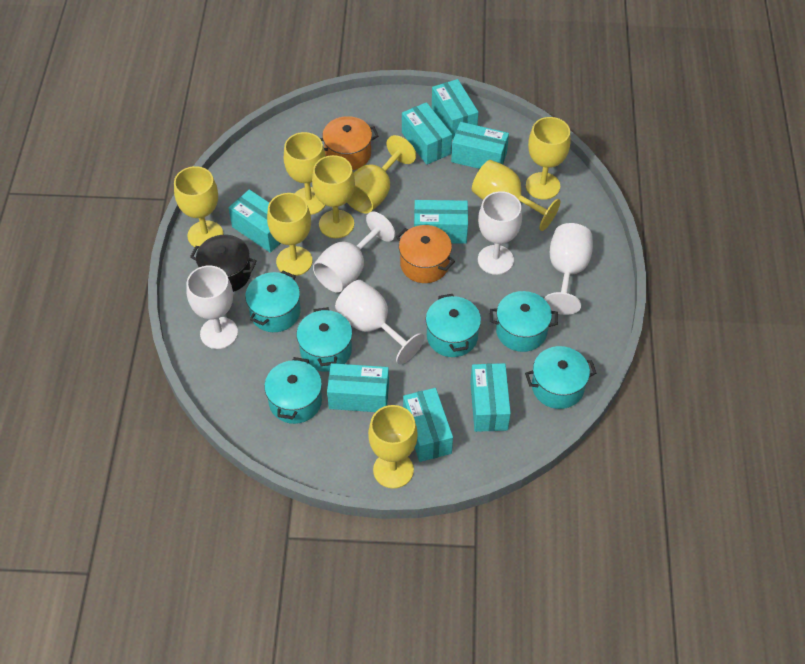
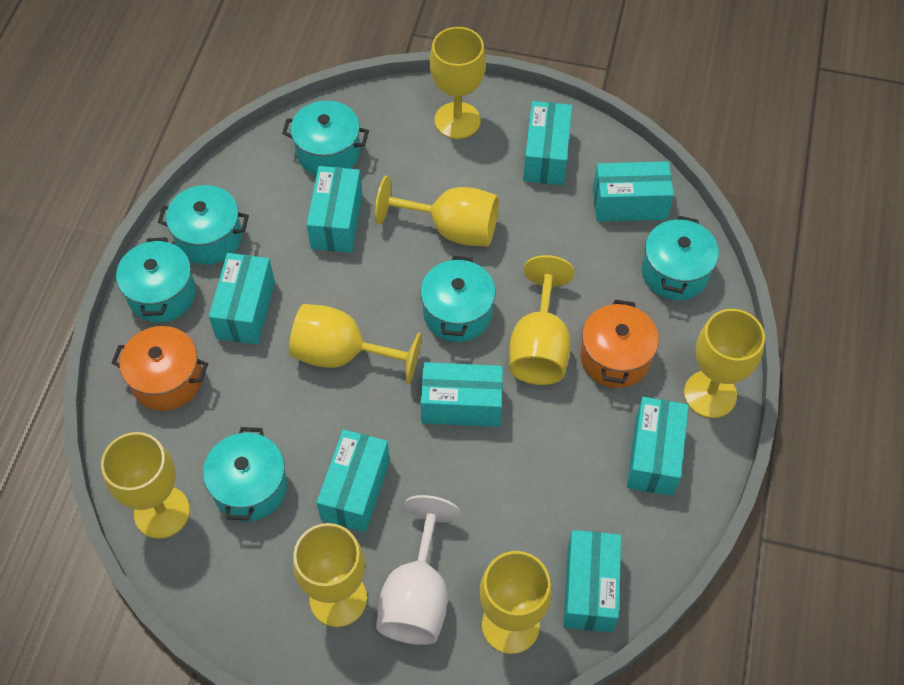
black pot: 1 -> 0
white goblet: 5 -> 1

